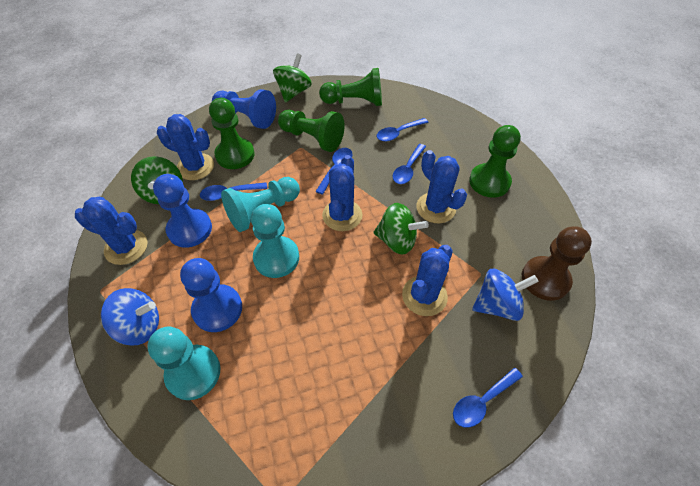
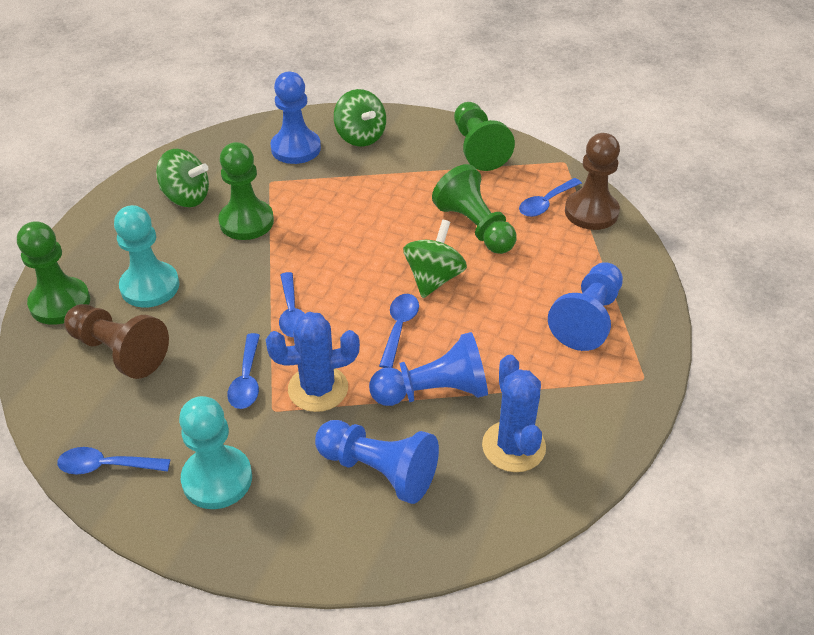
blue cactus: 5 -> 2
blue pawn: 3 -> 4
blue spinning top: 2 -> 0
brown pawn: 1 -> 2
turquoise pawn: 3 -> 2

